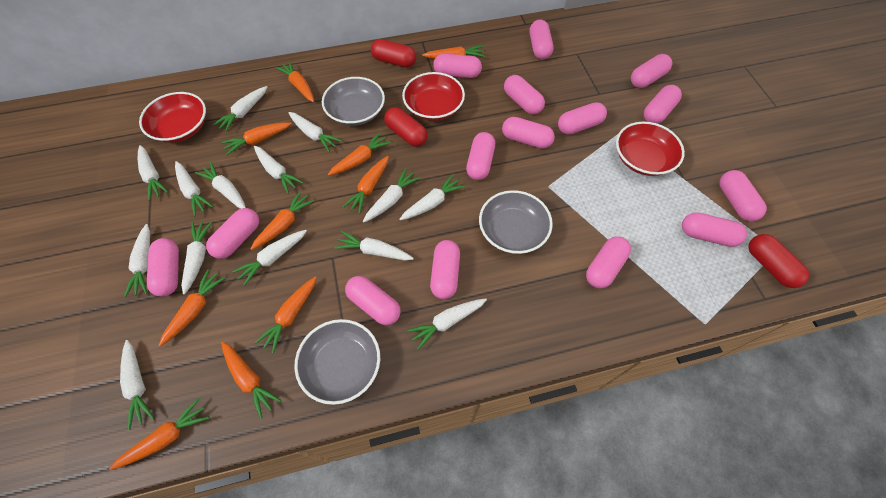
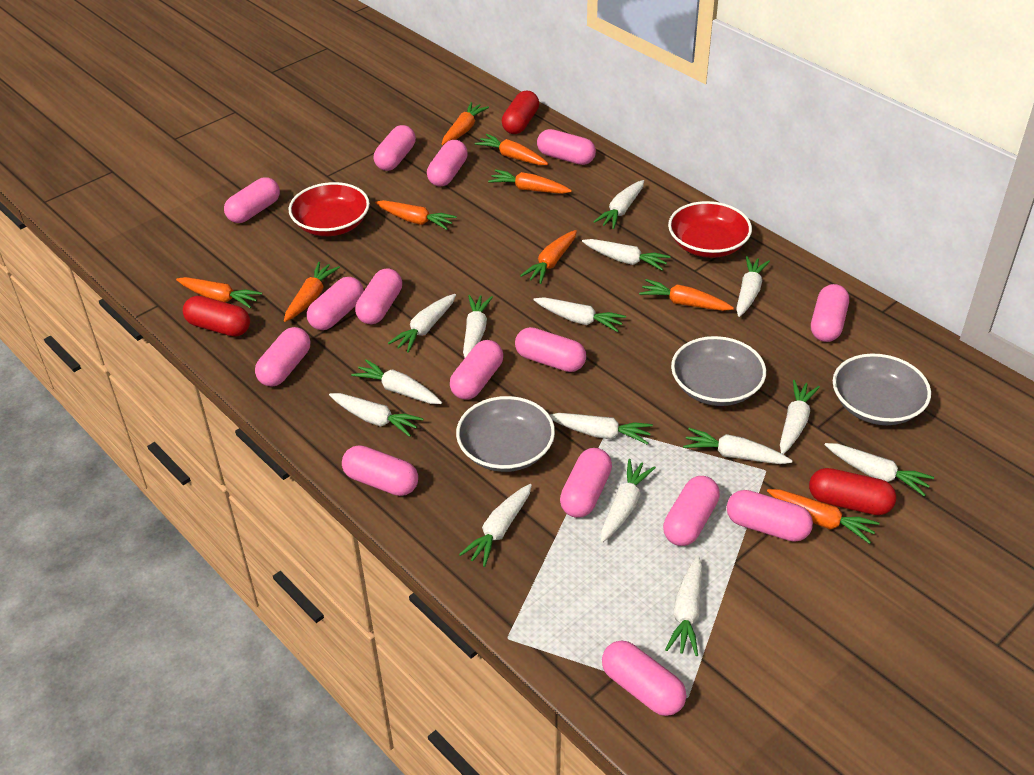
orange carrot: 10 -> 9
red bowl: 3 -> 2
white carrot: 14 -> 15

